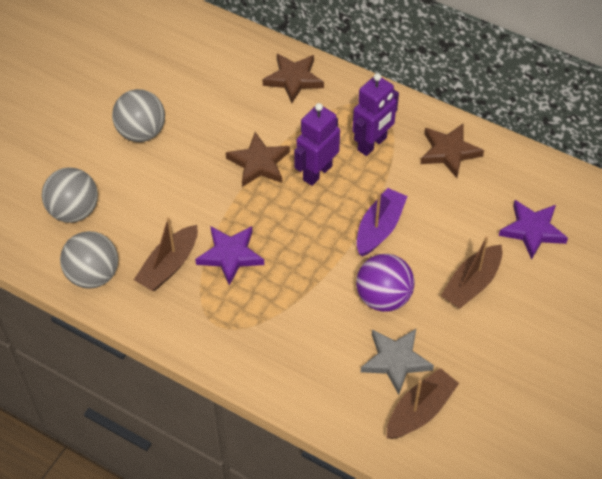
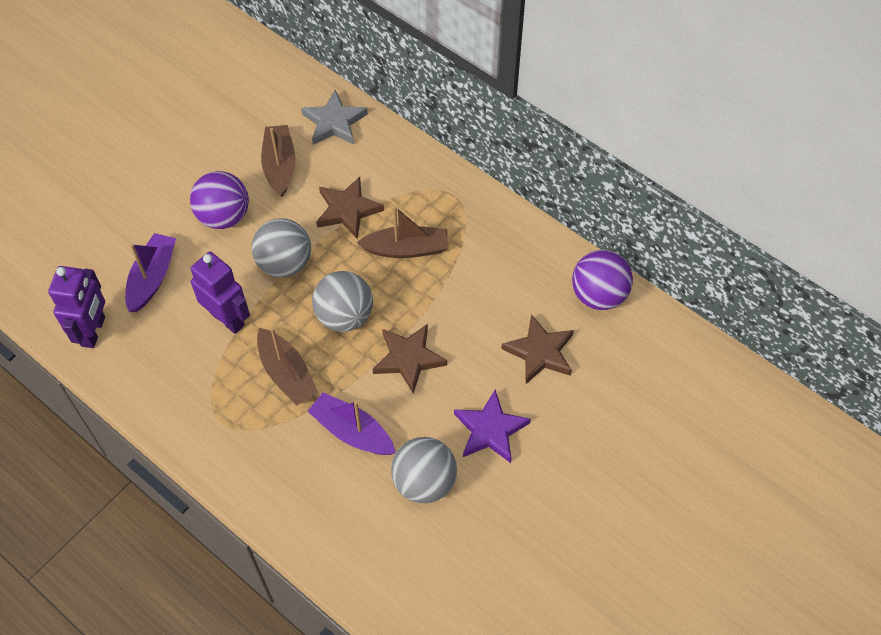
purple ball: 1 -> 2
purple boat: 1 -> 2
purple star: 2 -> 1

